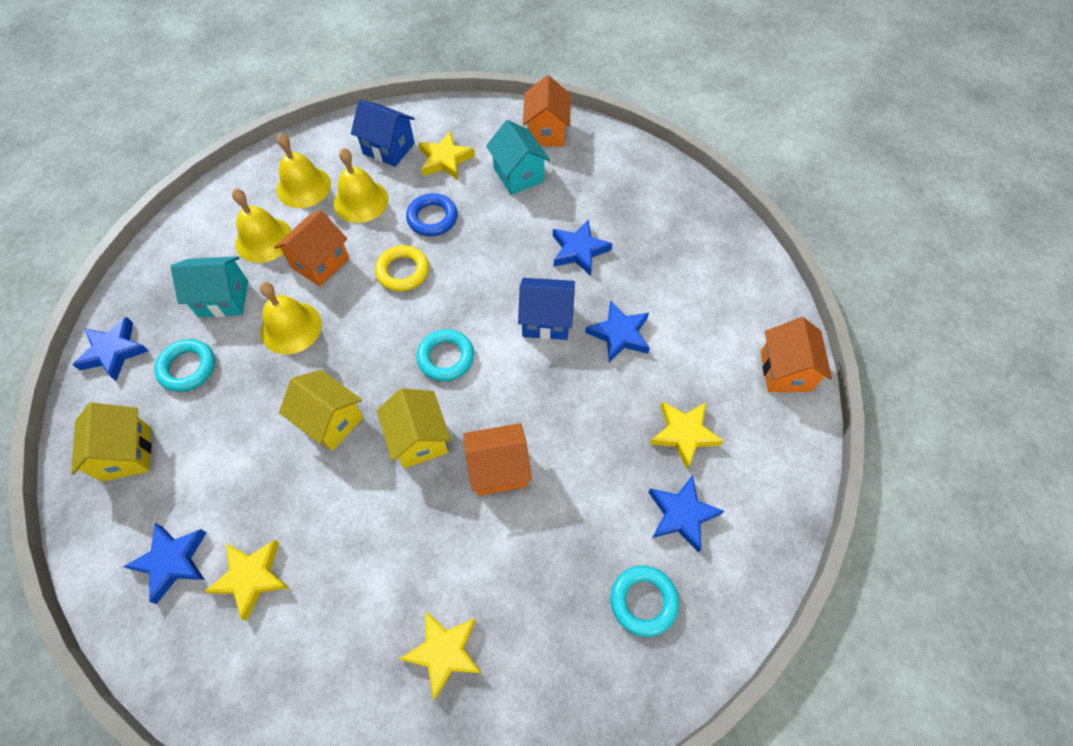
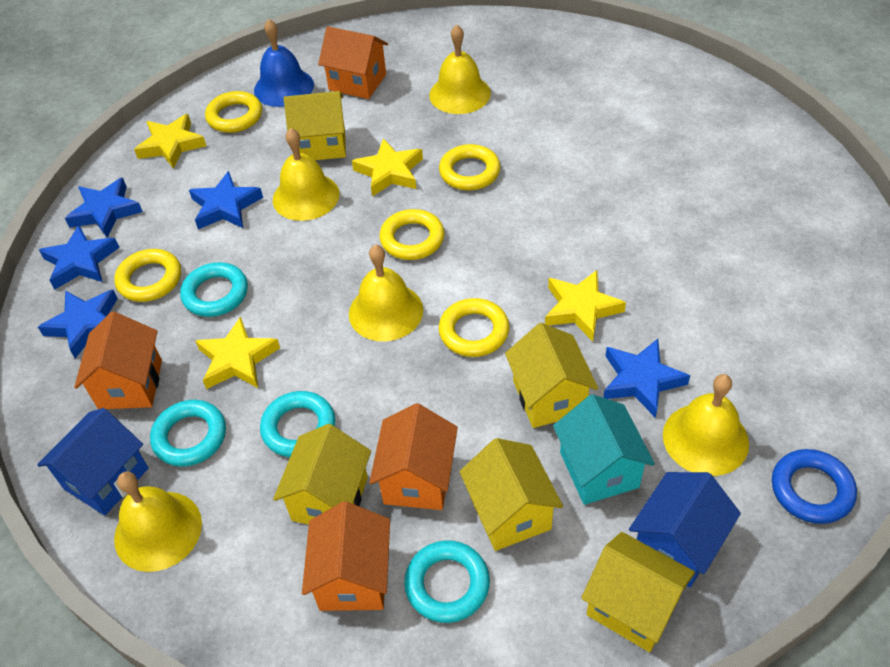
blue bell: 0 -> 1
turquoise house: 2 -> 1
turquoise ring: 3 -> 4
yellow bell: 4 -> 5
yellow house: 3 -> 5
yellow ring: 1 -> 5

